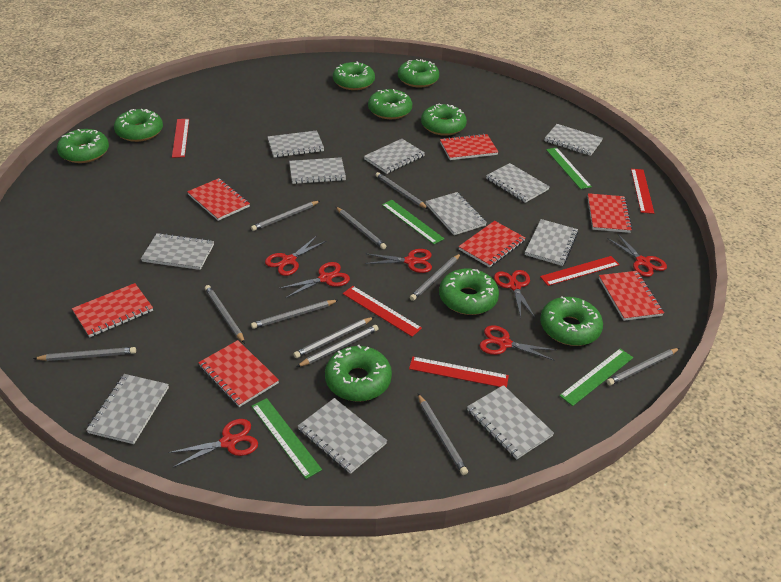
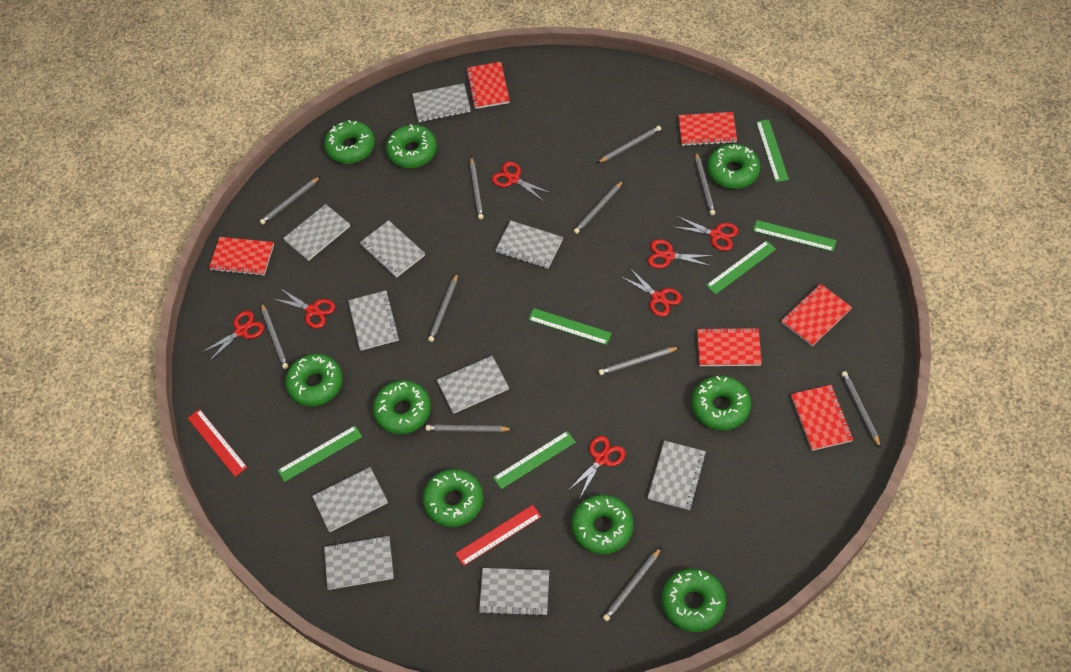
green ruler: 4 -> 6
grey notebook: 11 -> 10
red notebook: 7 -> 6
red ruler: 5 -> 2

